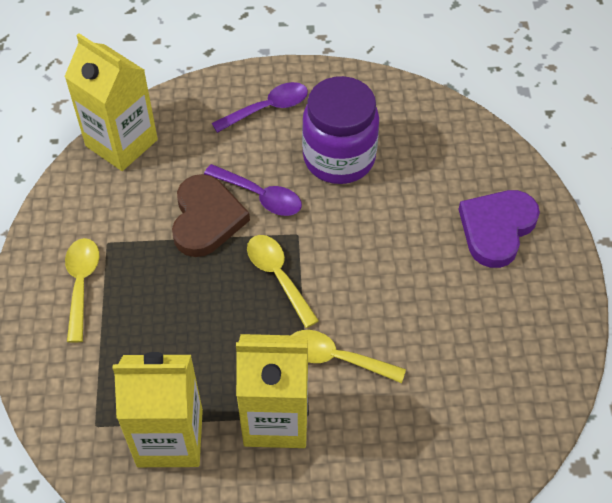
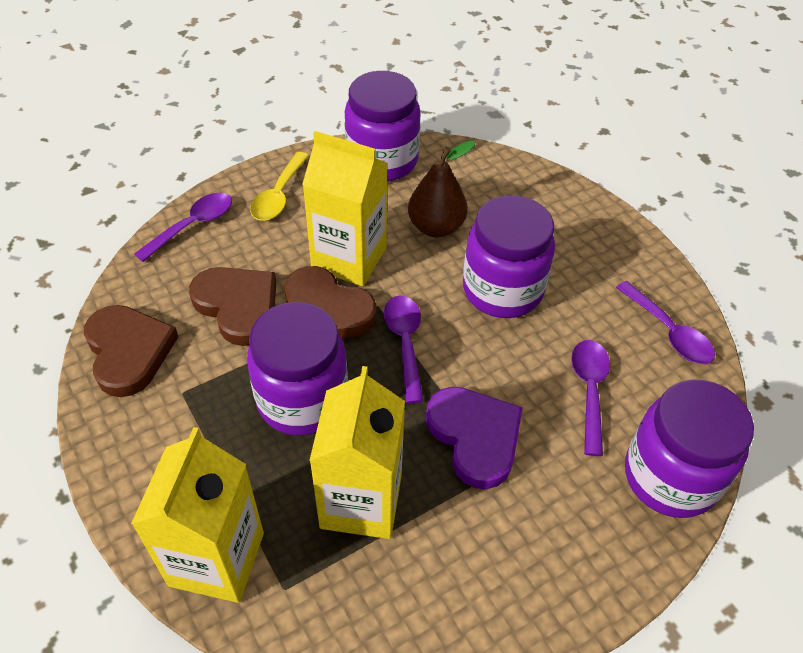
brown heart: 1 -> 3
brown pear: 0 -> 1
purple jar: 1 -> 4
purple spoon: 2 -> 4
yellow spoon: 3 -> 1

